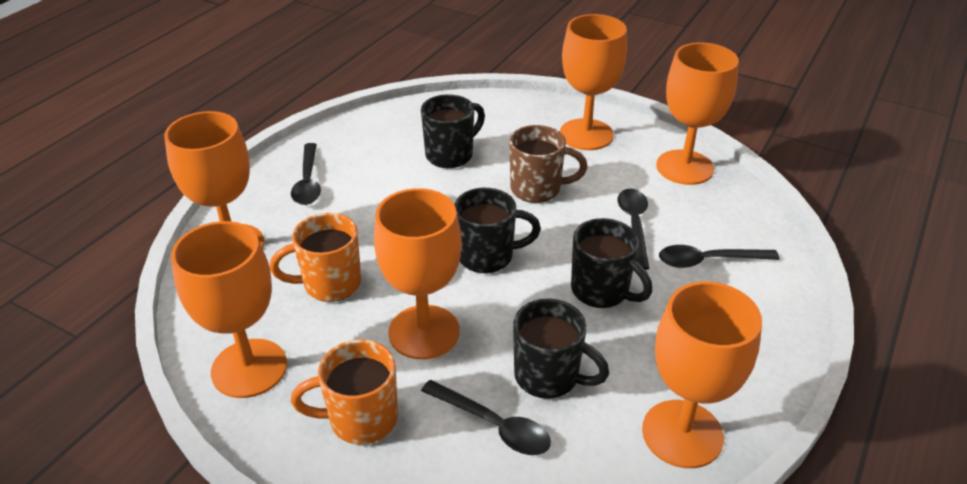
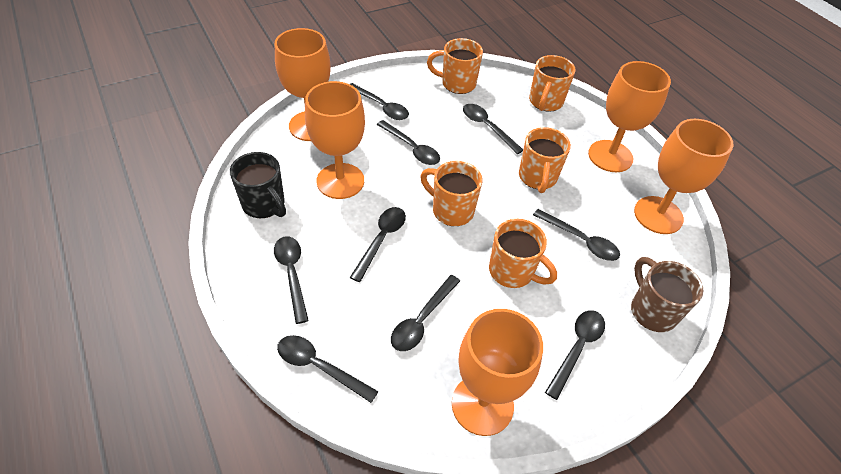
black mug: 4 -> 1
black spoon: 4 -> 9
orange goblet: 6 -> 5
orange mug: 2 -> 5

